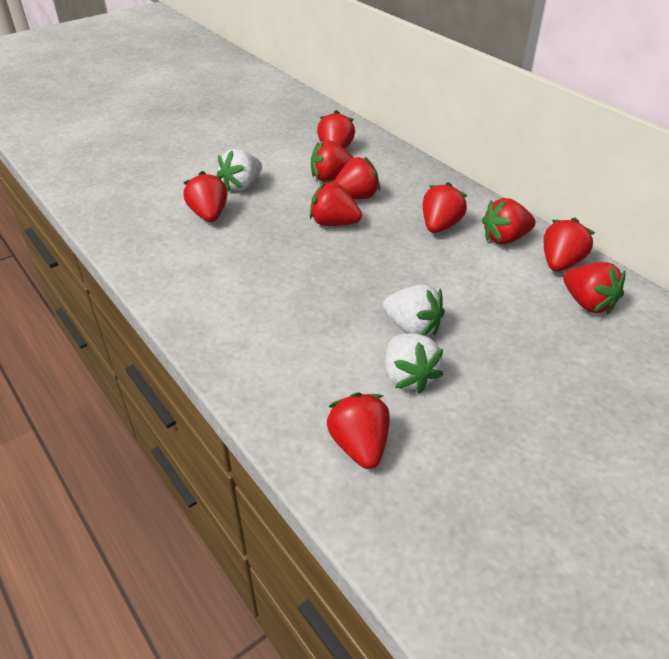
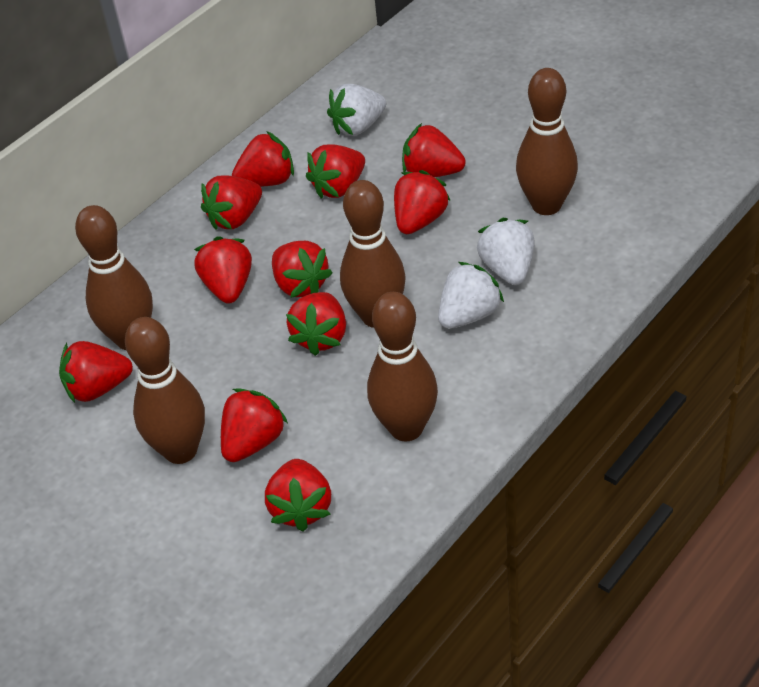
brown bowling pin: 0 -> 5
red strawberry: 10 -> 11

